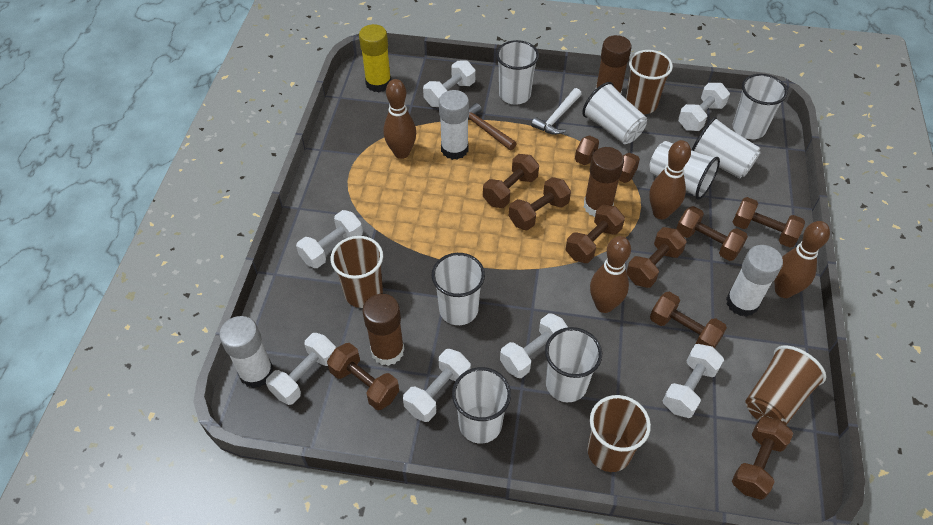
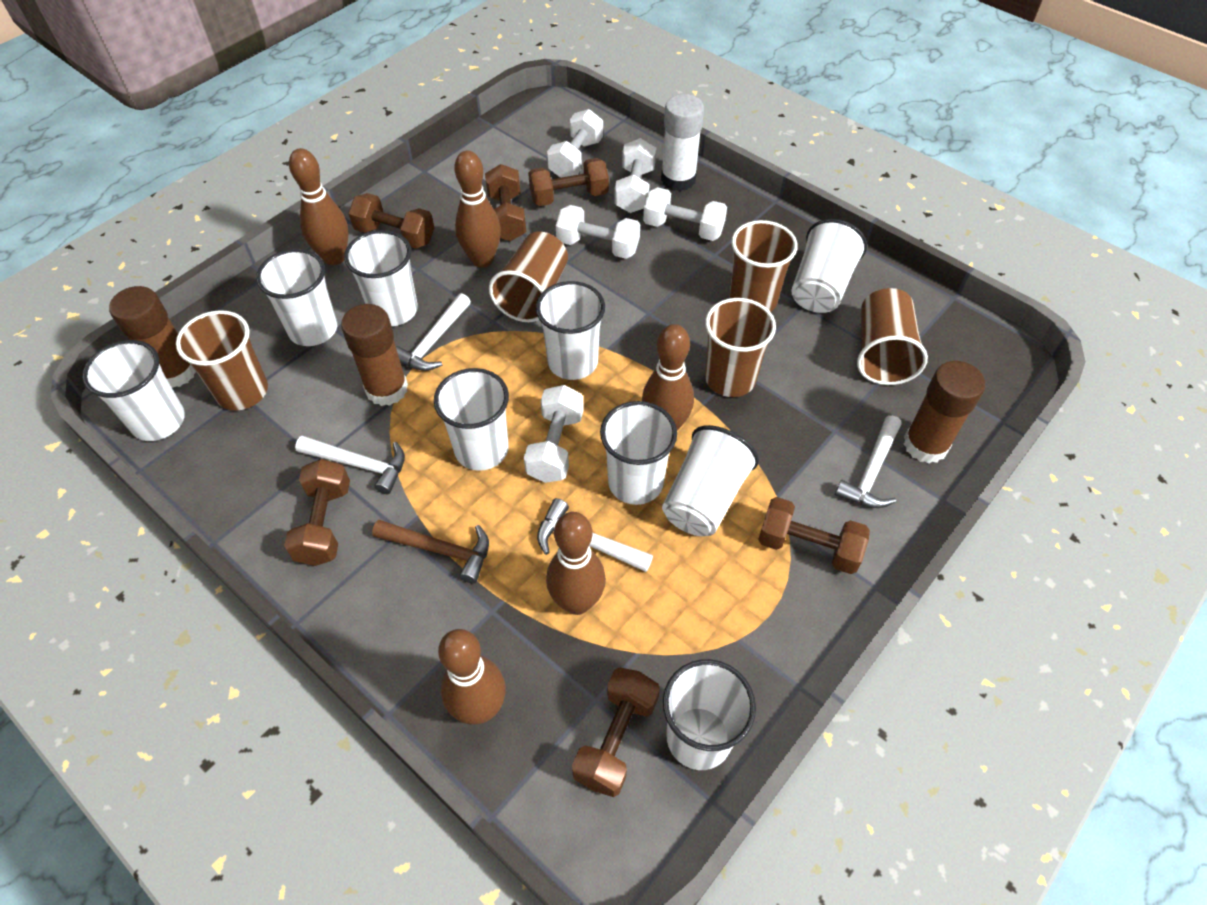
brown bowling pin: 4 -> 5
brown cup: 4 -> 5
brown dumbbell: 10 -> 6
white cup: 8 -> 9
white dumbbell: 7 -> 5
white glue stick: 3 -> 1
white hammer: 1 -> 4
yellow glue stick: 1 -> 0

